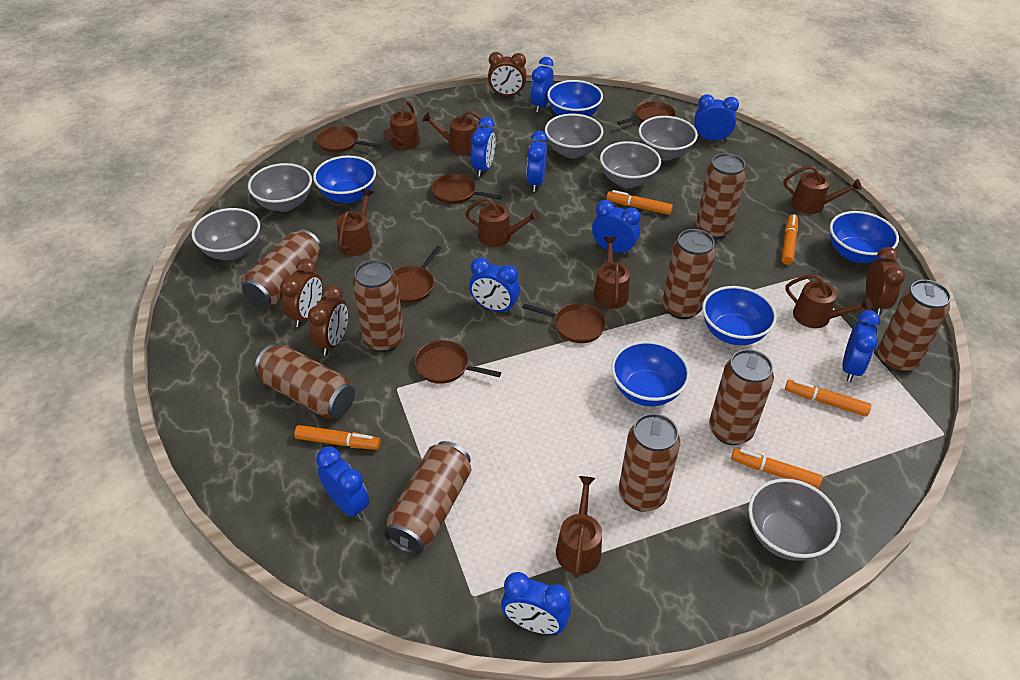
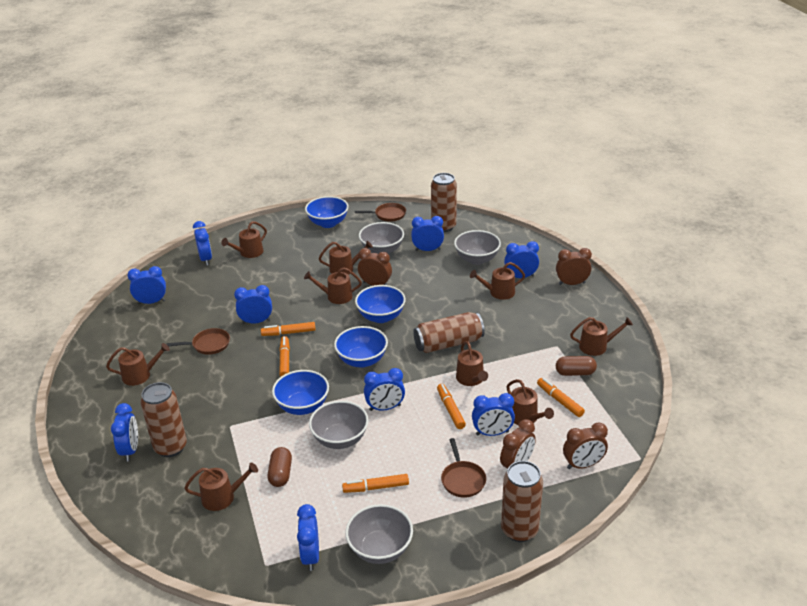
blue bowl: 5 -> 4
brown can: 9 -> 4
brown capsule: 0 -> 2
brown pan: 6 -> 3
brown watering can: 8 -> 9
grey bowl: 6 -> 4

